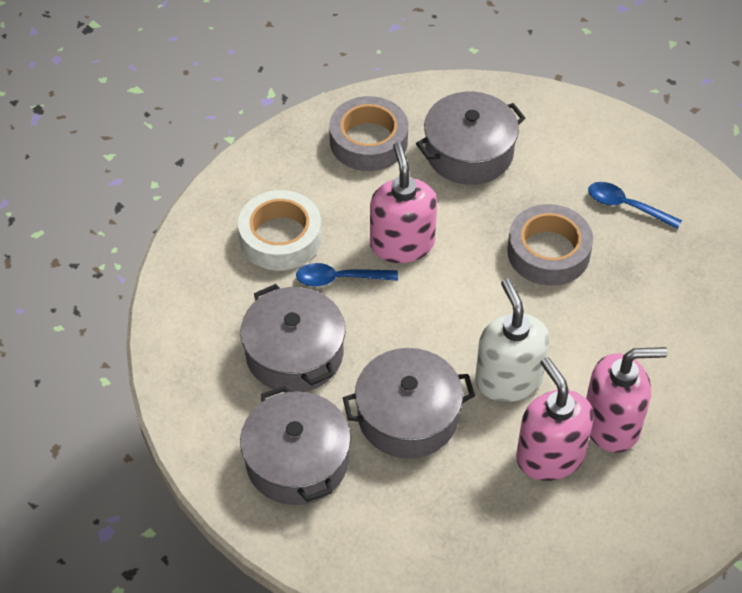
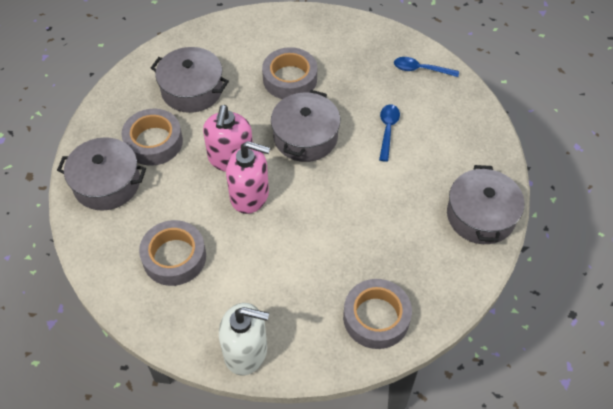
grey tape: 2 -> 4
pink soap dispenser: 3 -> 2
white tape: 1 -> 0

